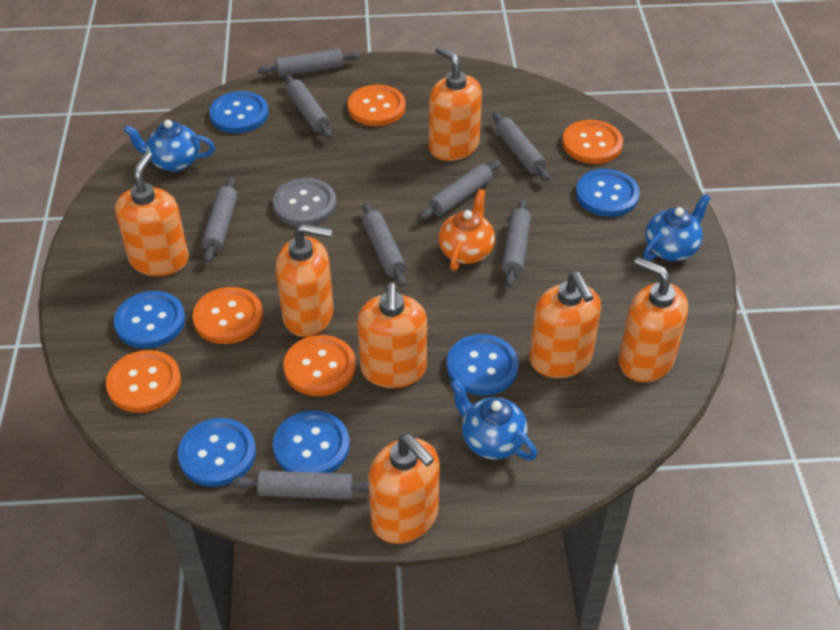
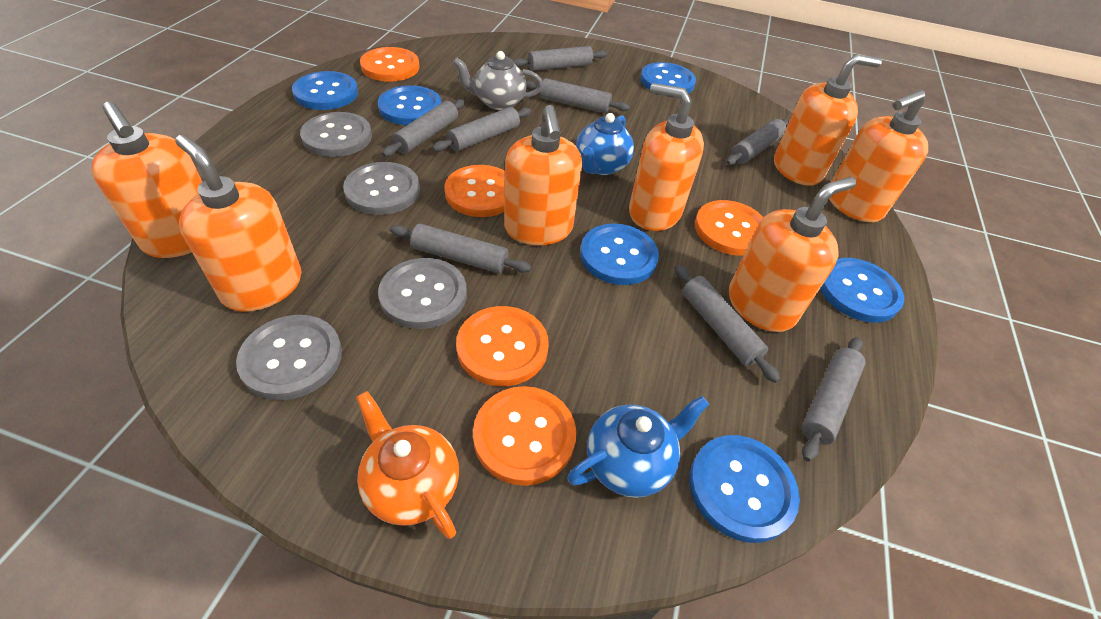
blue teapot: 3 -> 2
grey button: 1 -> 4
grey teapot: 0 -> 1

